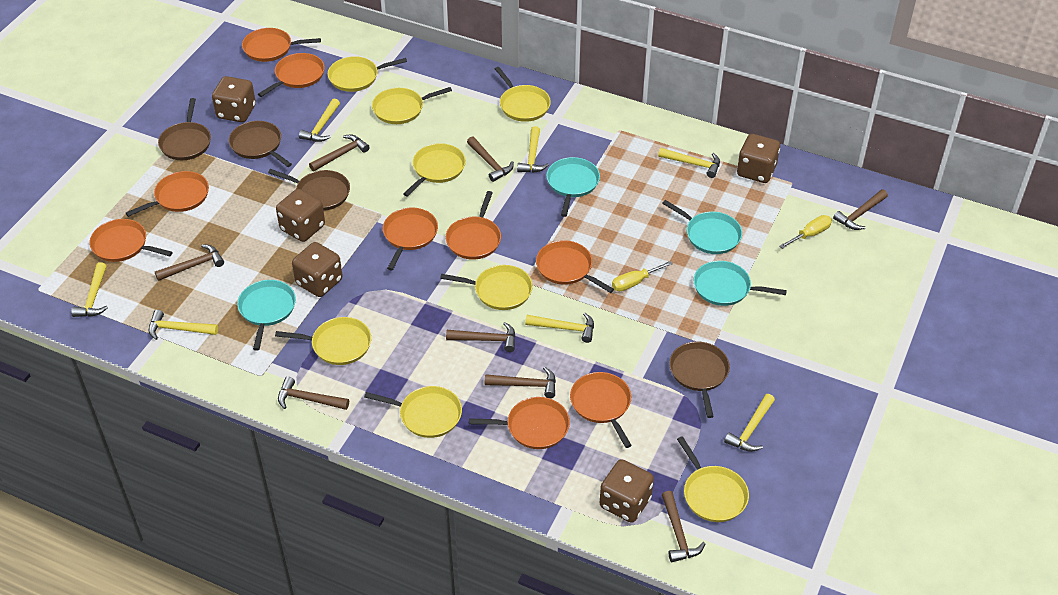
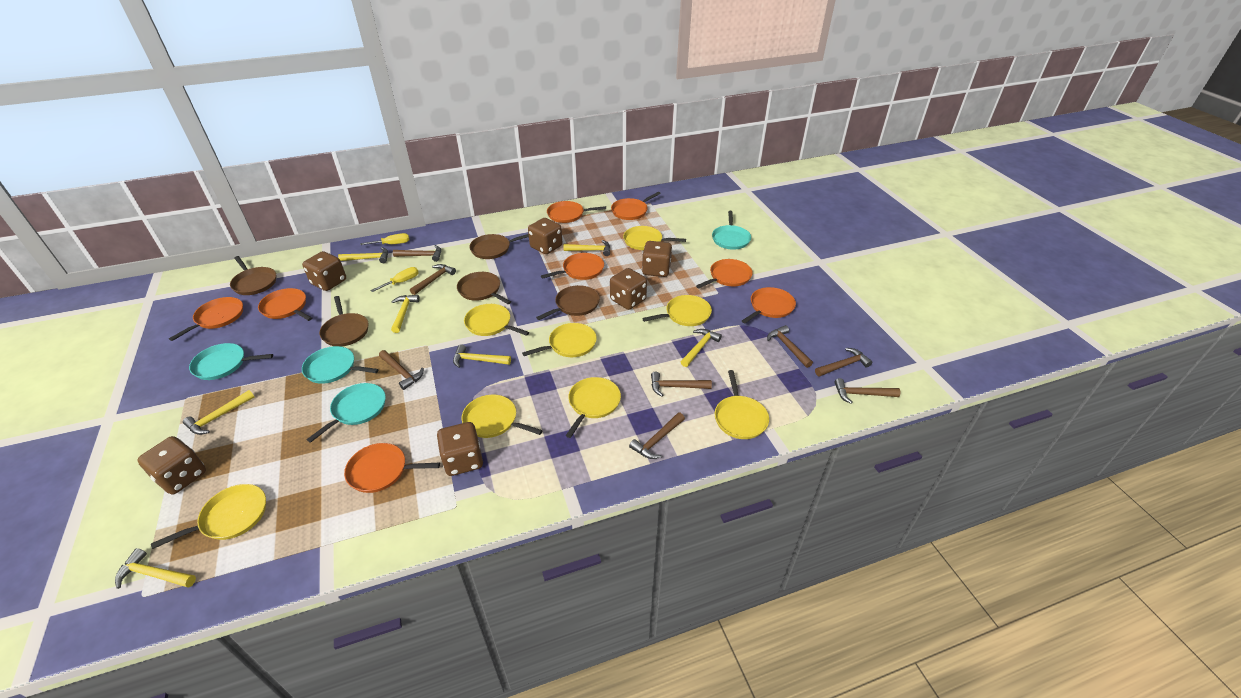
brown dice: 5 -> 6
brown pan: 4 -> 5
orange pan: 9 -> 8

